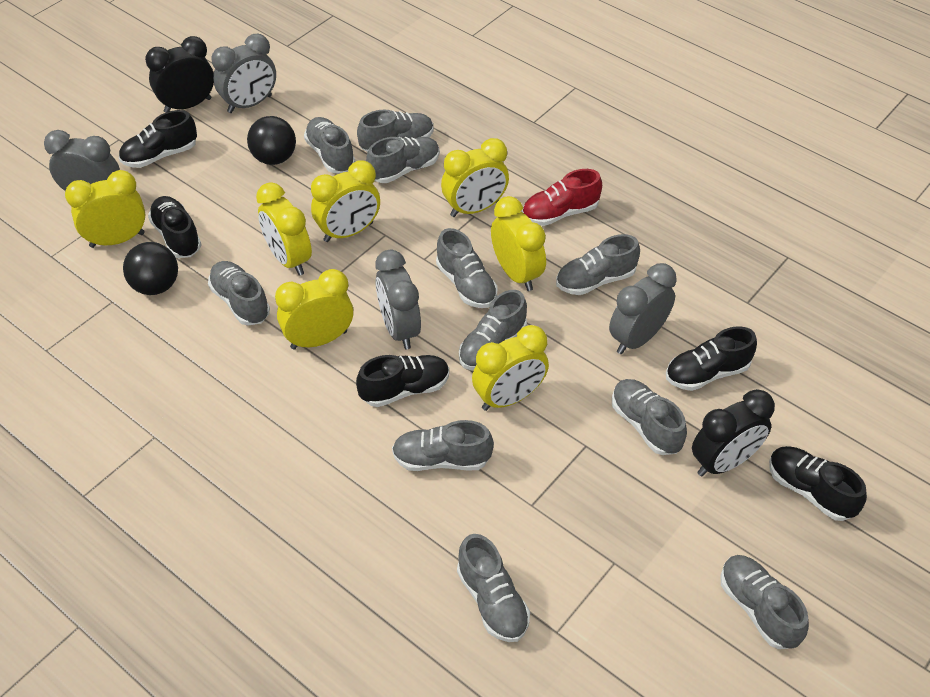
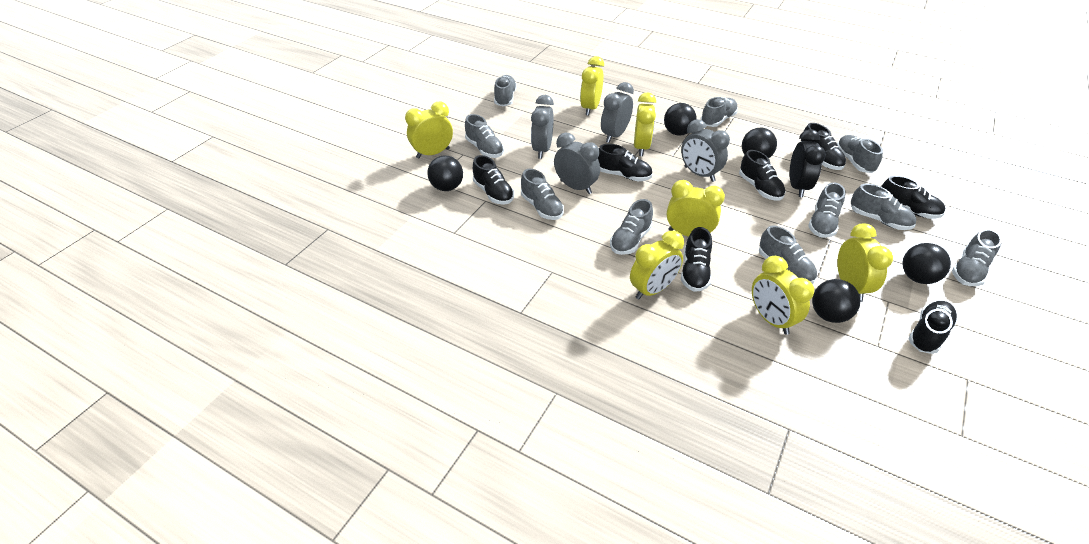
black ball: 2 -> 5
black clock: 2 -> 1
black shoe: 5 -> 7
grey shoe: 11 -> 10
red shoe: 1 -> 0

